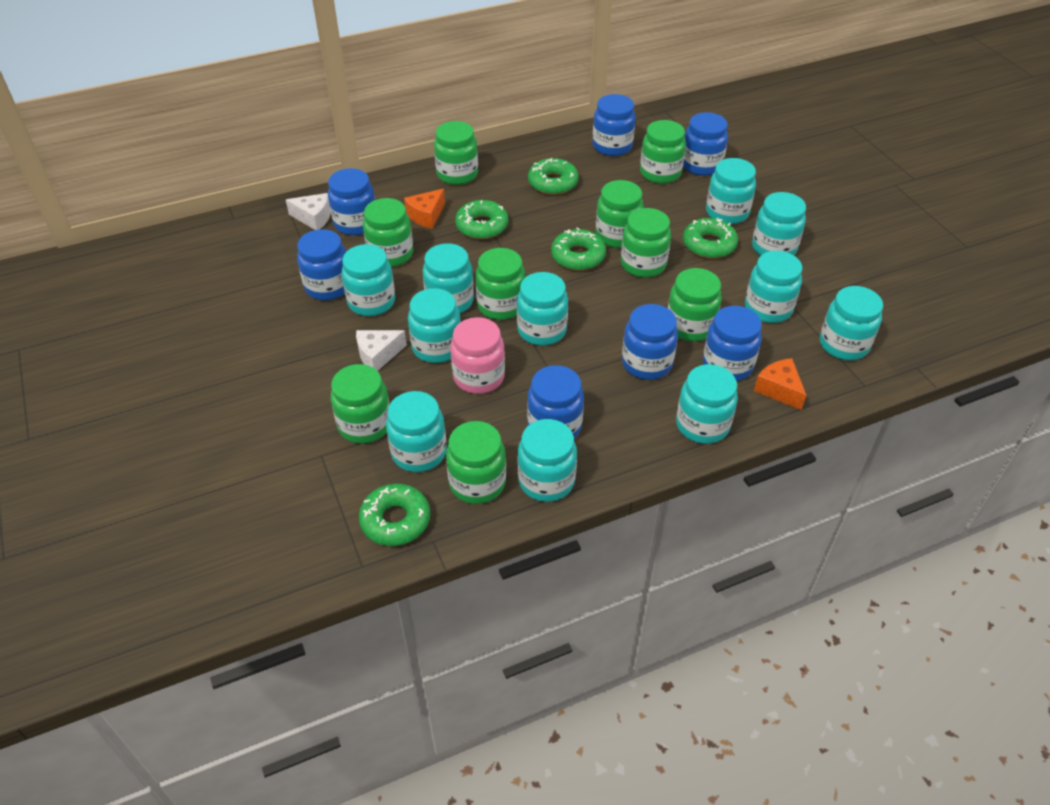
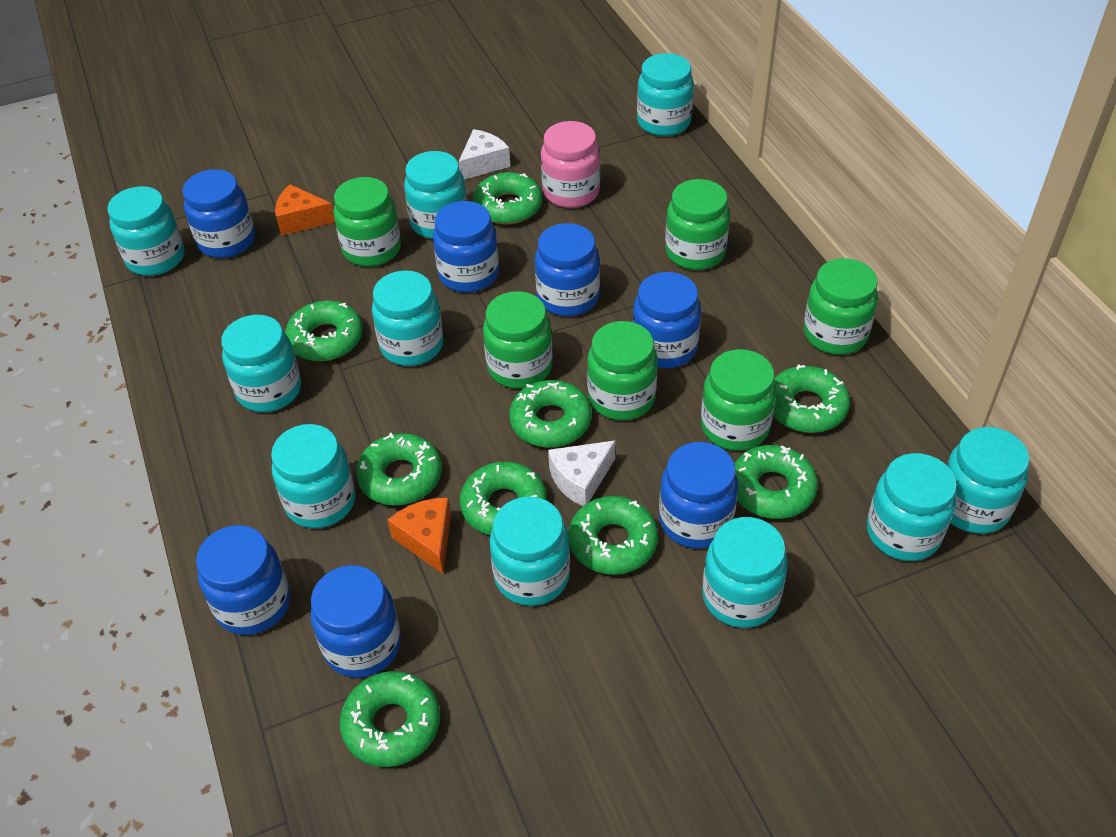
green donut: 5 -> 9
green jar: 9 -> 6
turquoise jar: 11 -> 10

